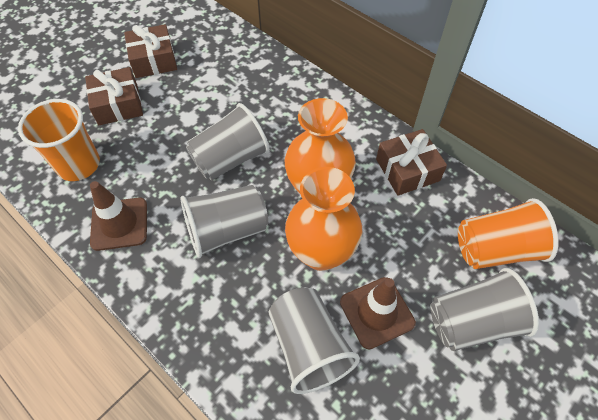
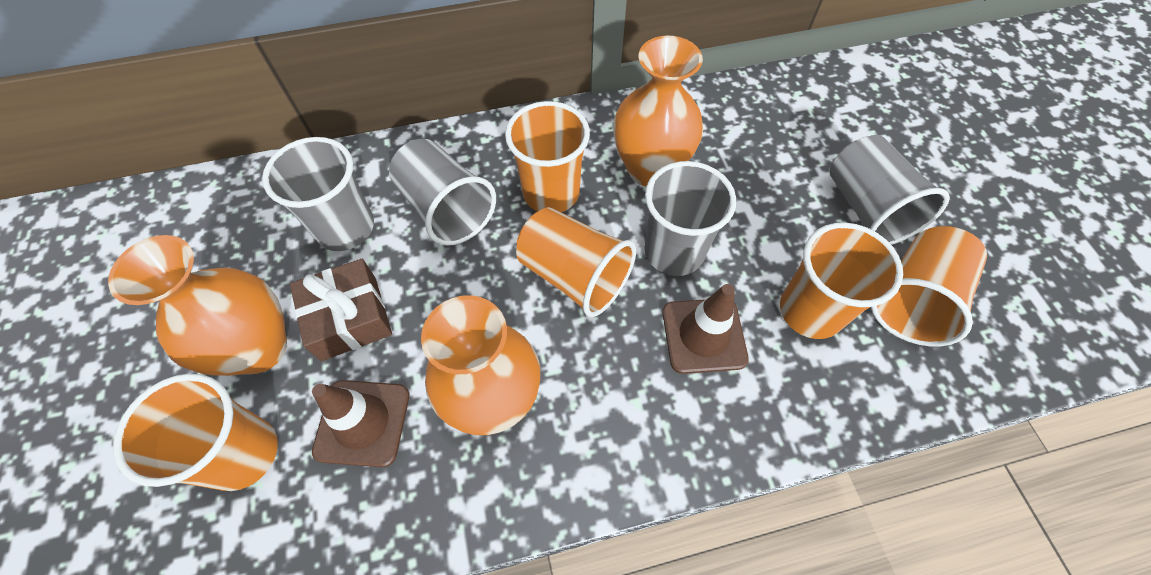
brown gift: 3 -> 1
orange cup: 2 -> 5
orange vase: 2 -> 3

